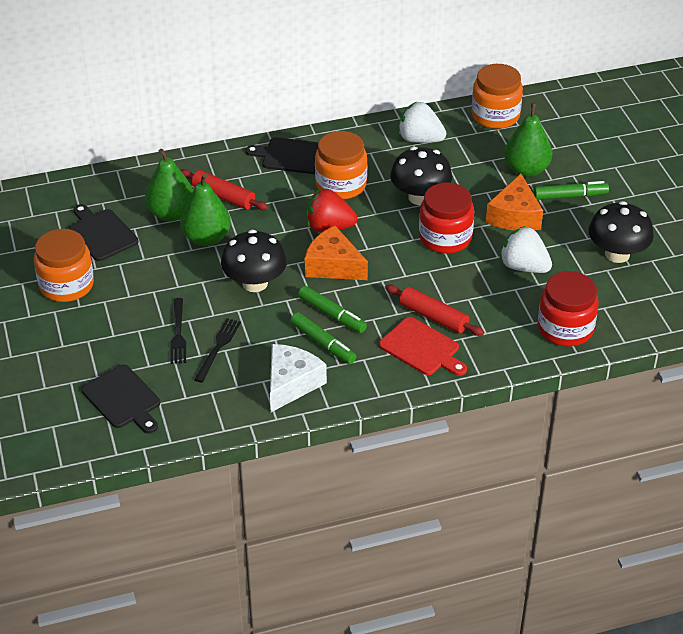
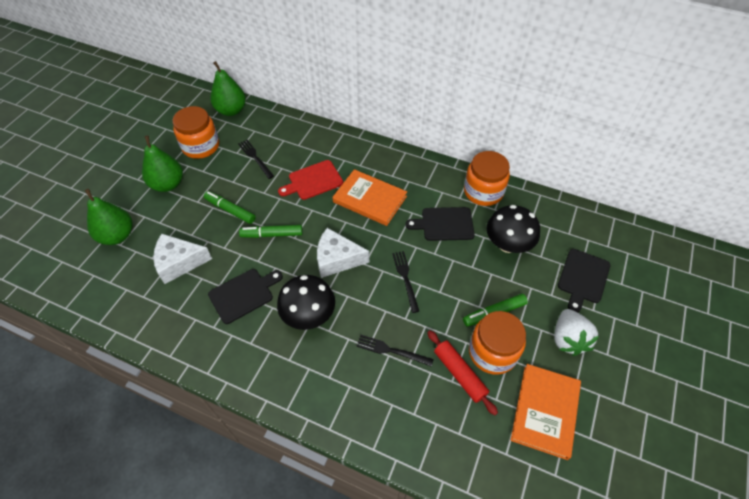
black fork: 2 -> 3
black mushroom: 3 -> 2
orange book: 0 -> 2
orange cheese: 2 -> 0
red jar: 2 -> 0
red rolling pin: 2 -> 1
red strawberry: 1 -> 0
white cheese: 1 -> 2
white strawberry: 2 -> 1

